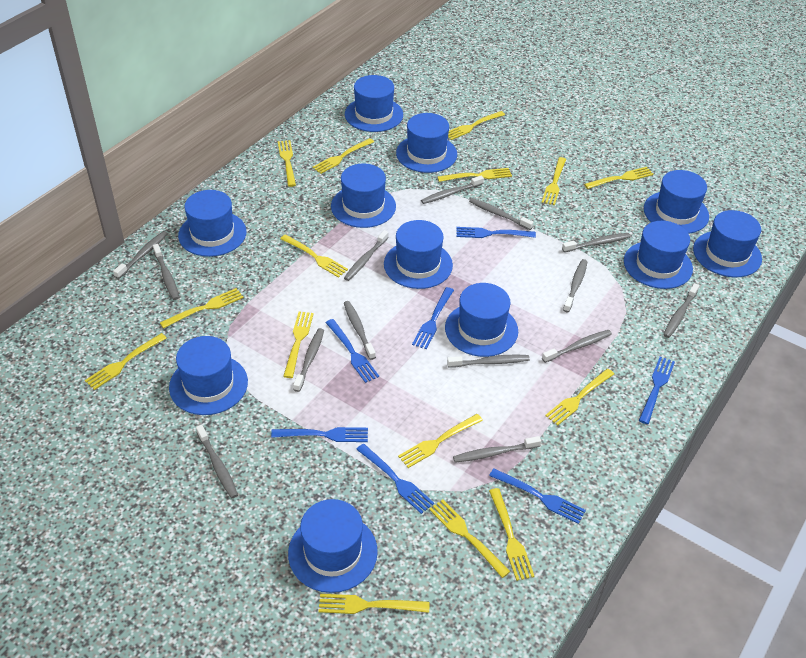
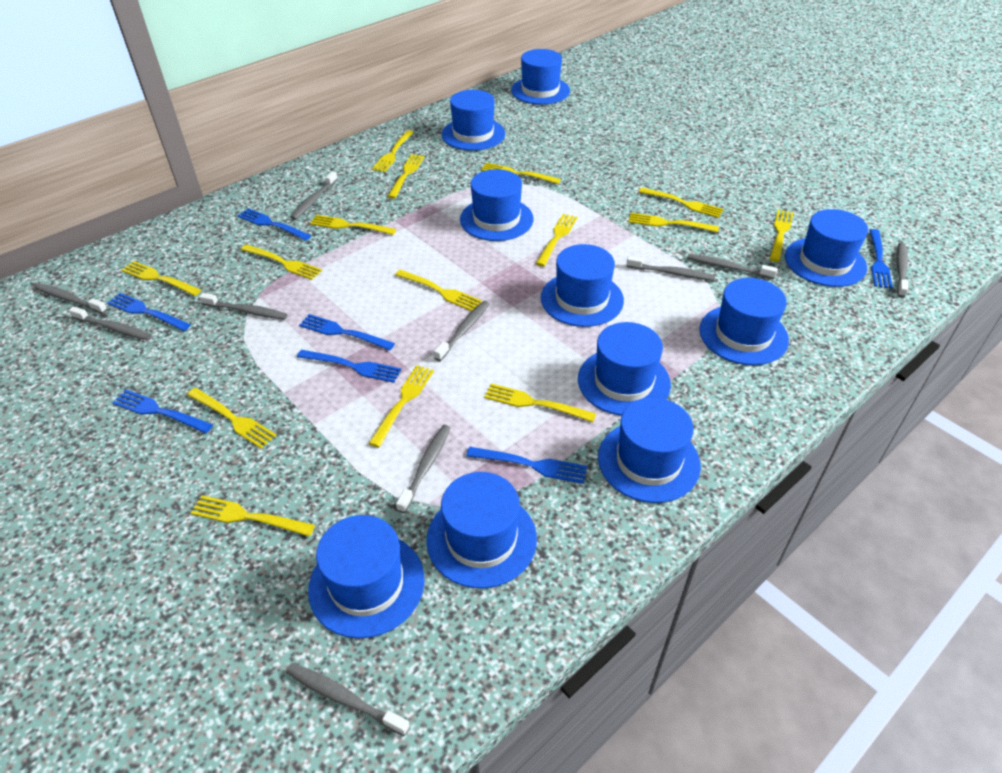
blue hat: 11 -> 10
grey toothbrush: 14 -> 10

